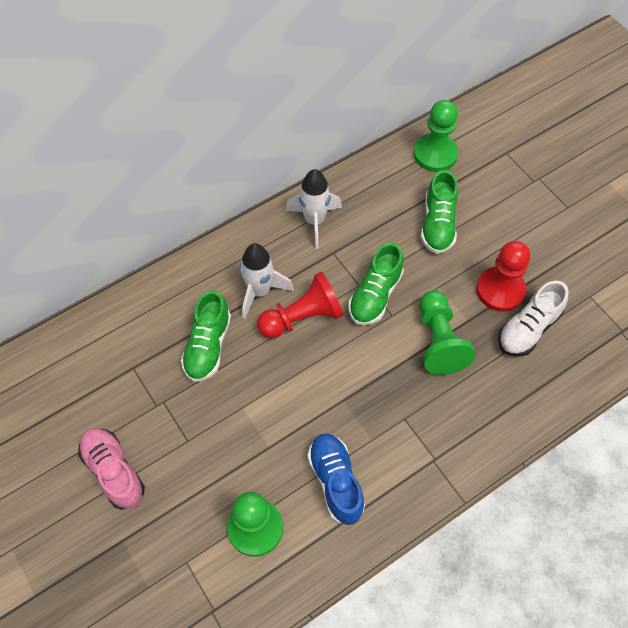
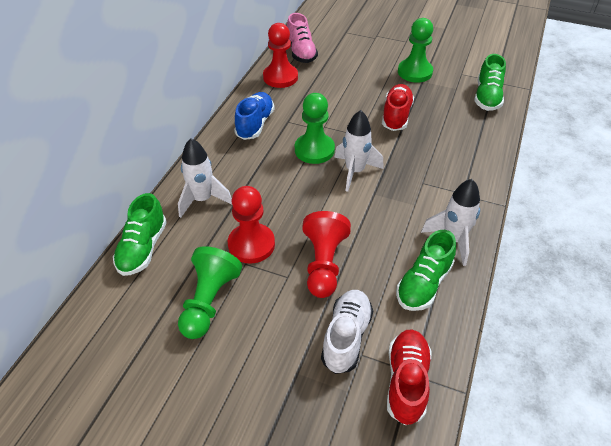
red pawn: 2 -> 3
red shoe: 0 -> 2
white rocket: 2 -> 3

